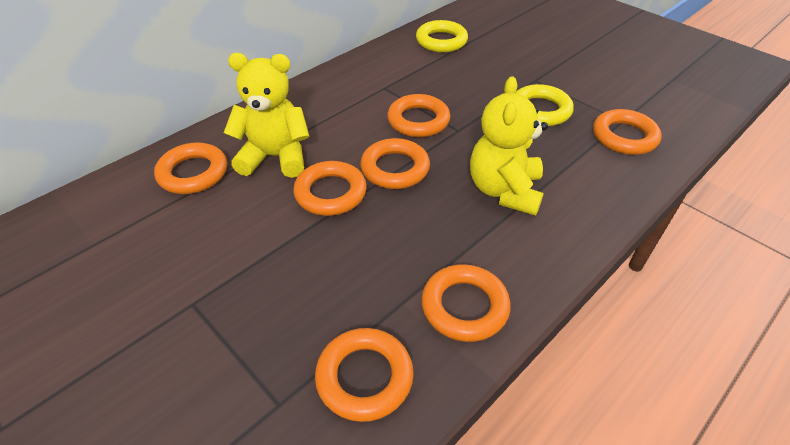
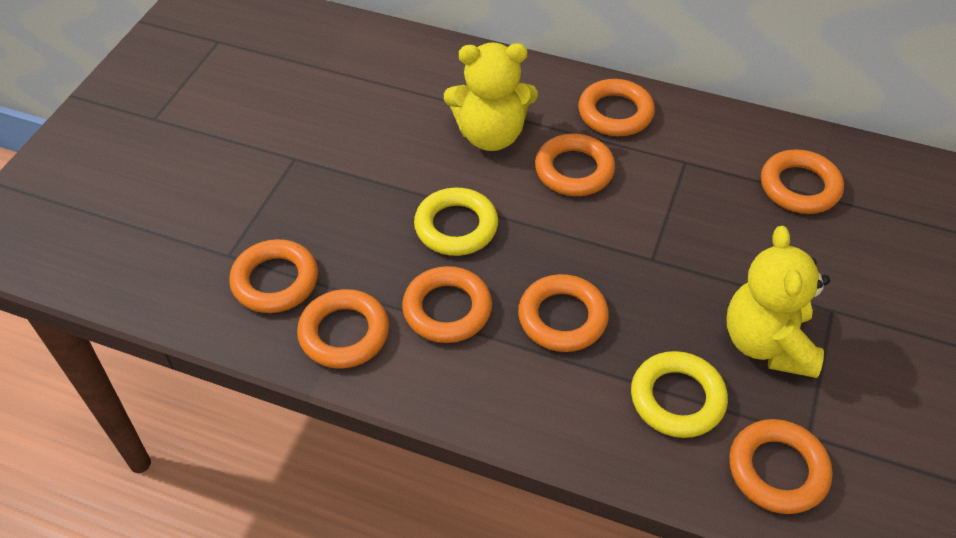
orange ring: 7 -> 8

